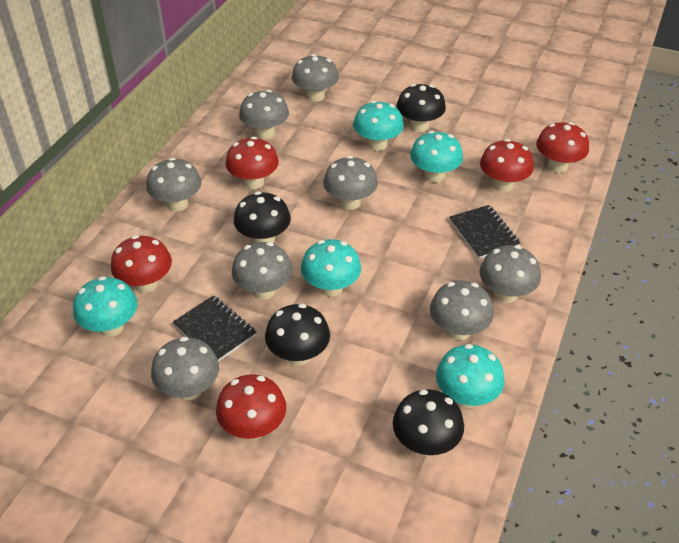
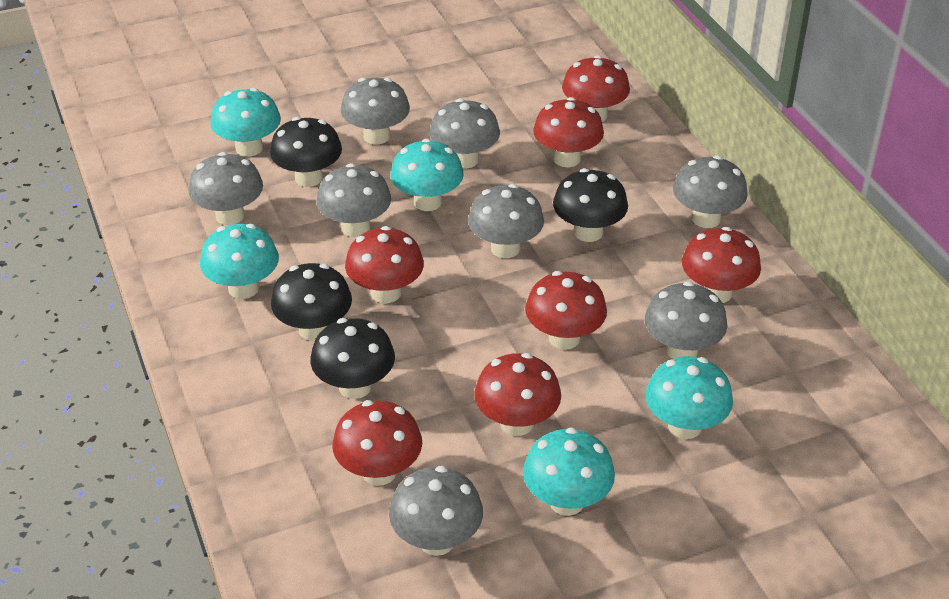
black notebook: 2 -> 0
red mushroom: 5 -> 7

